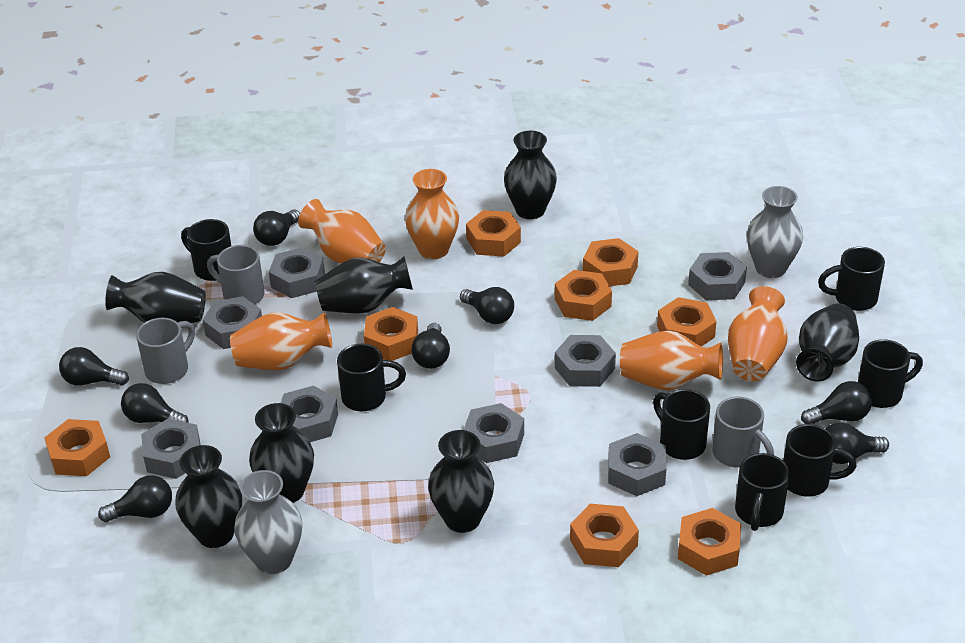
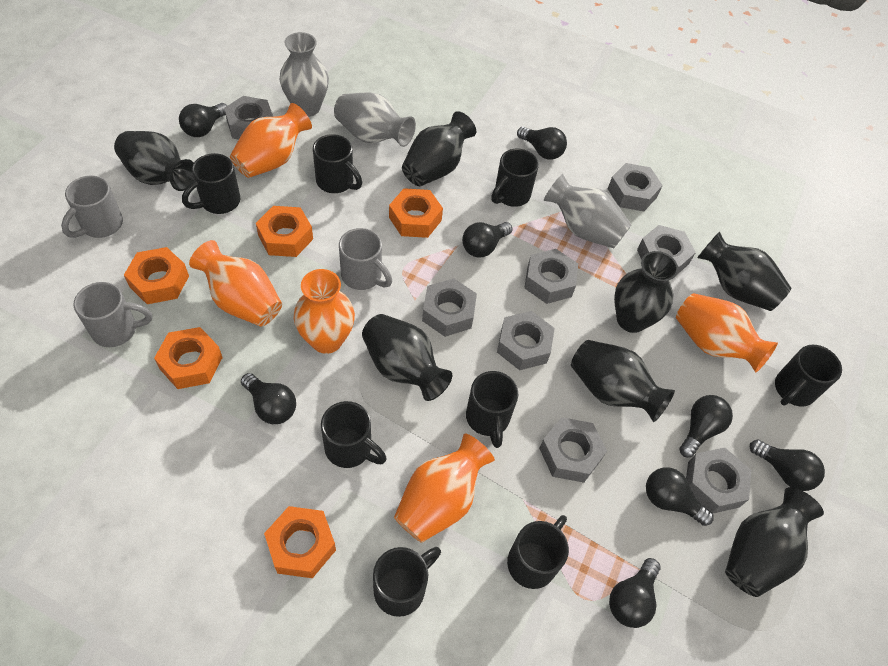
black mug: 7 -> 8
grey vase: 2 -> 3
orange nut: 8 -> 5

